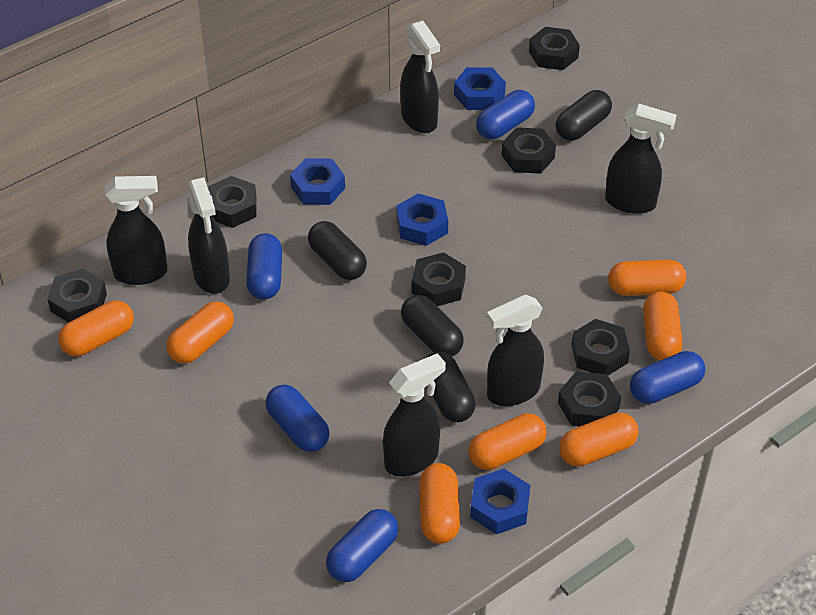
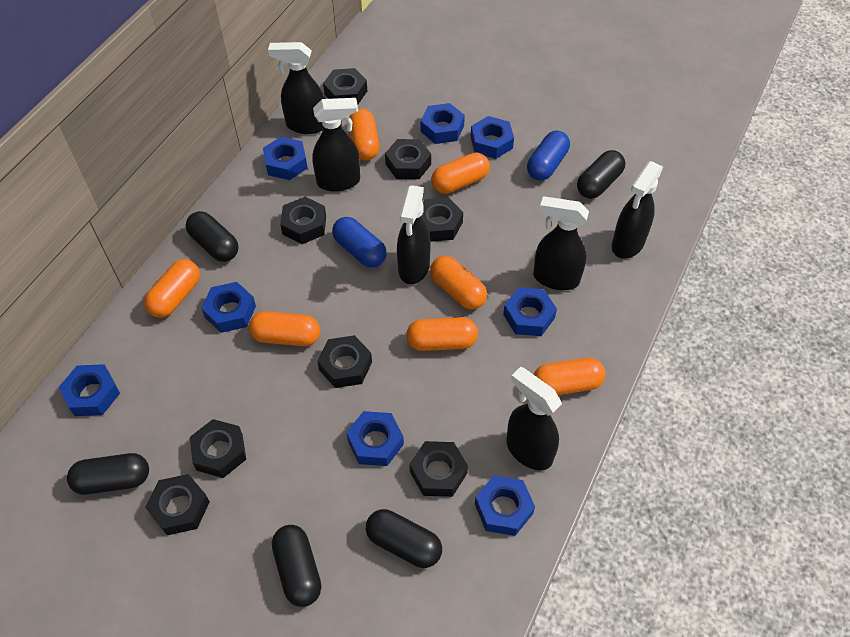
black capsule: 4 -> 5
black nut: 7 -> 8
blue capsule: 5 -> 2
blue nut: 4 -> 8

